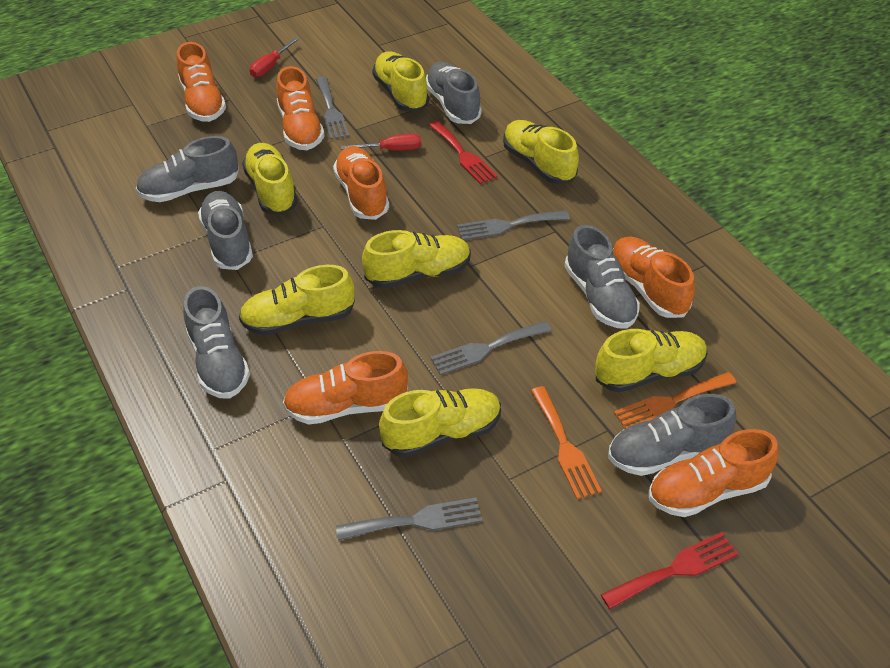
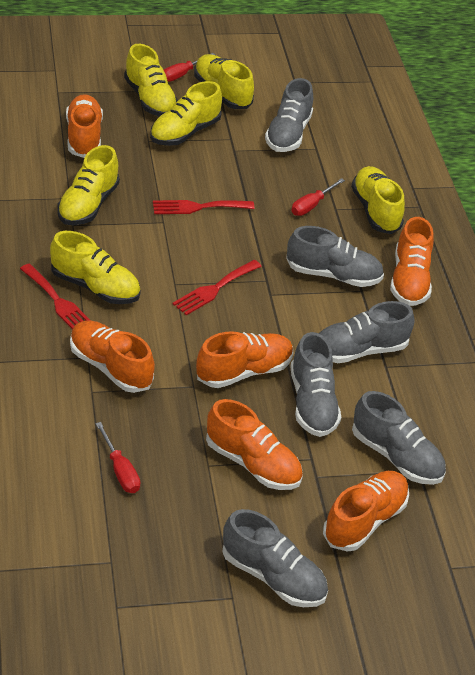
grey fork: 4 -> 0
orange fork: 2 -> 0
red fork: 2 -> 3
red screwdriver: 2 -> 3
yellow shoe: 7 -> 6

